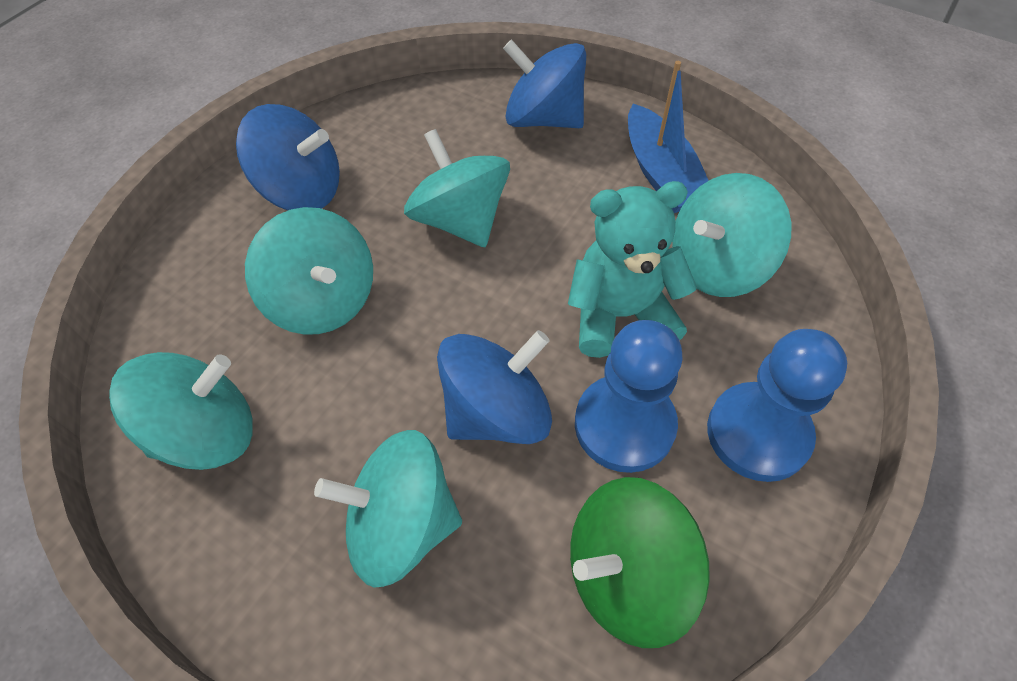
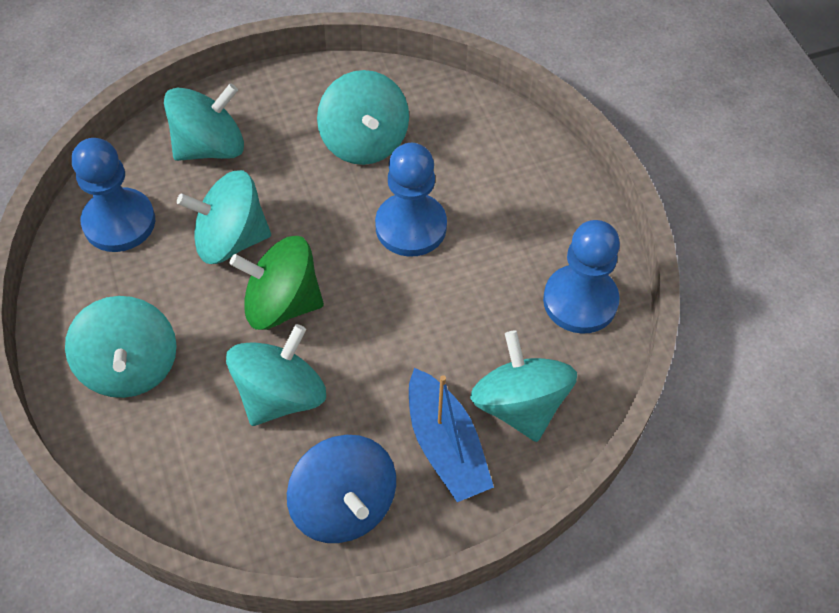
blue pawn: 2 -> 3
blue spinning top: 3 -> 1
turquoise spinning top: 5 -> 6
turquoise teddy bear: 1 -> 0

